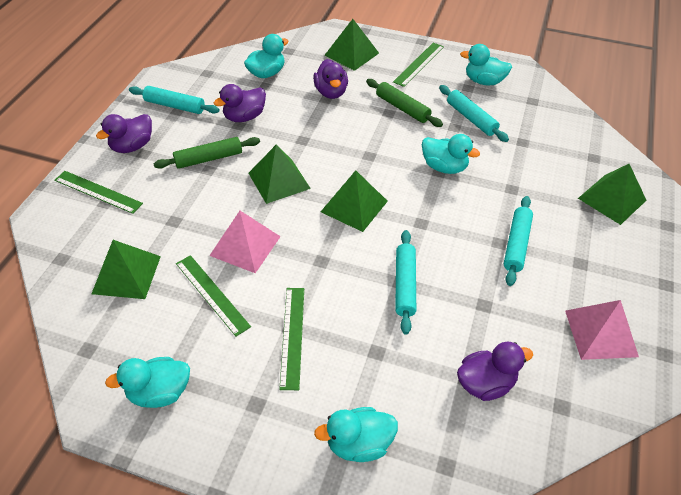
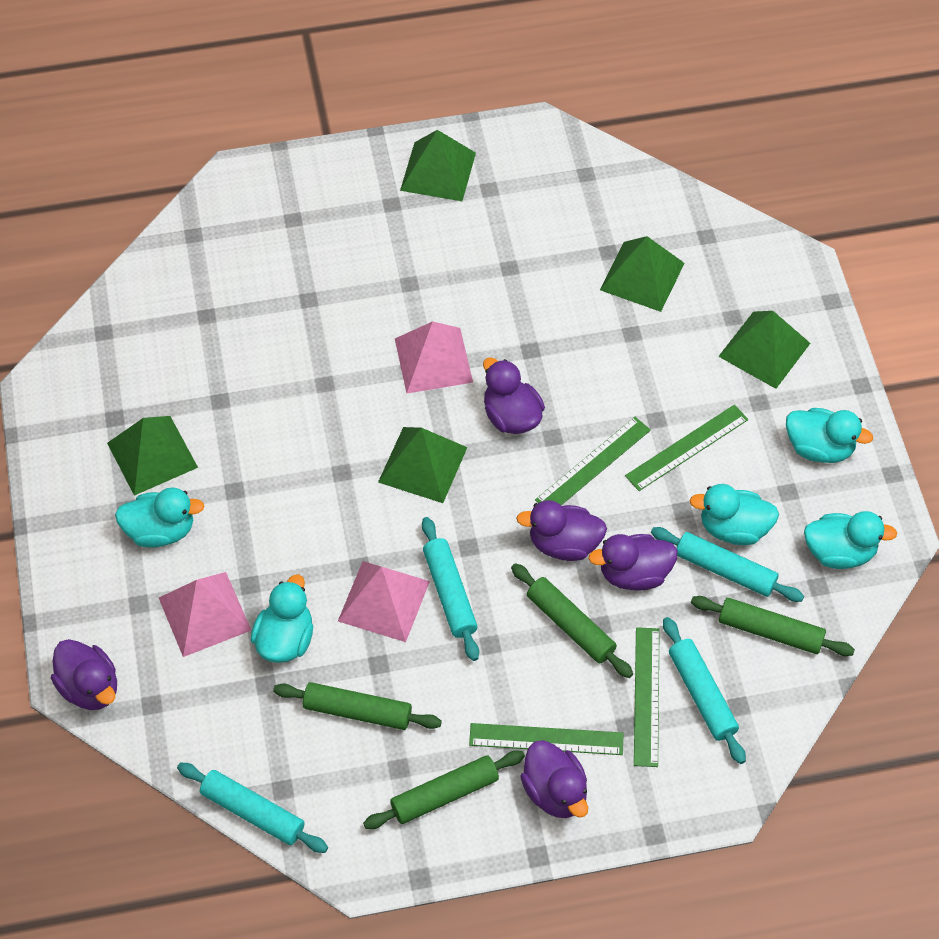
green rolling pin: 2 -> 4
pink pyramid: 2 -> 3
purple duck: 4 -> 5

